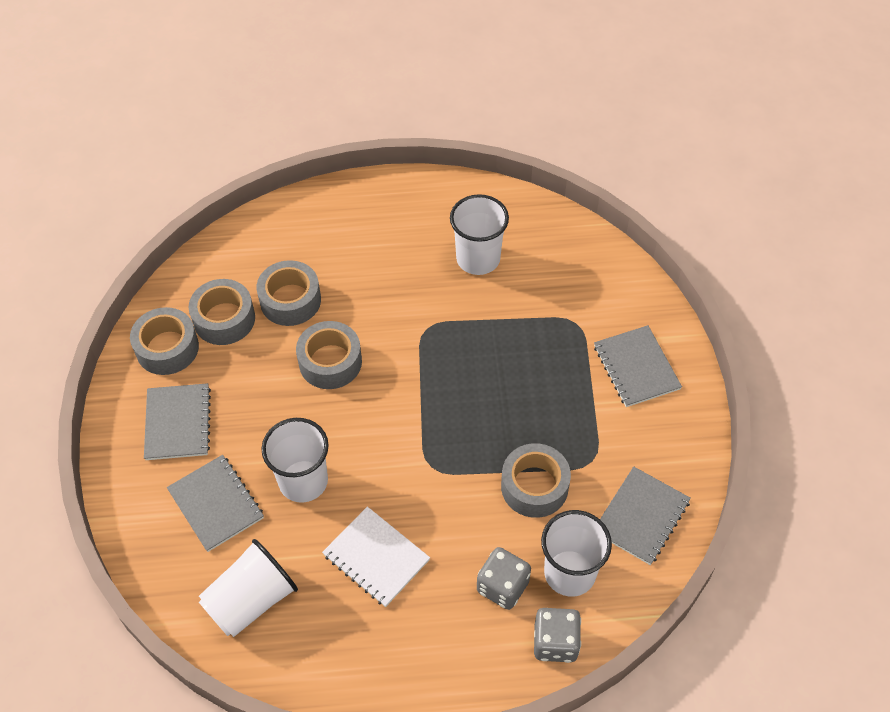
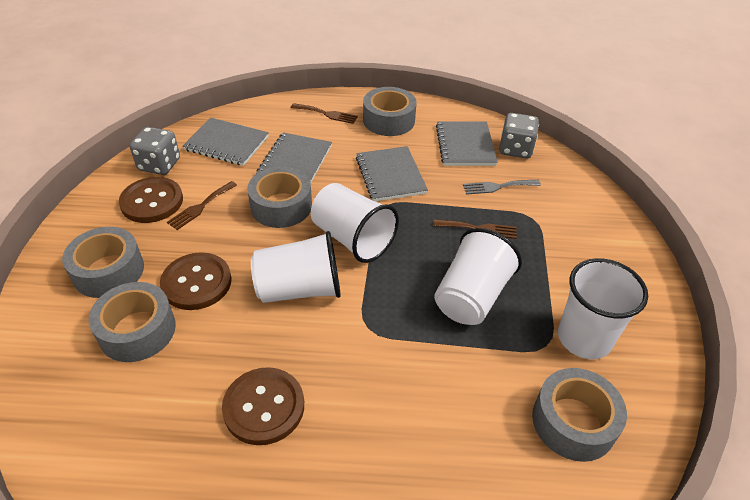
brown button: 0 -> 3
brown fork: 0 -> 3
grey fork: 0 -> 1
white notebook: 1 -> 0

